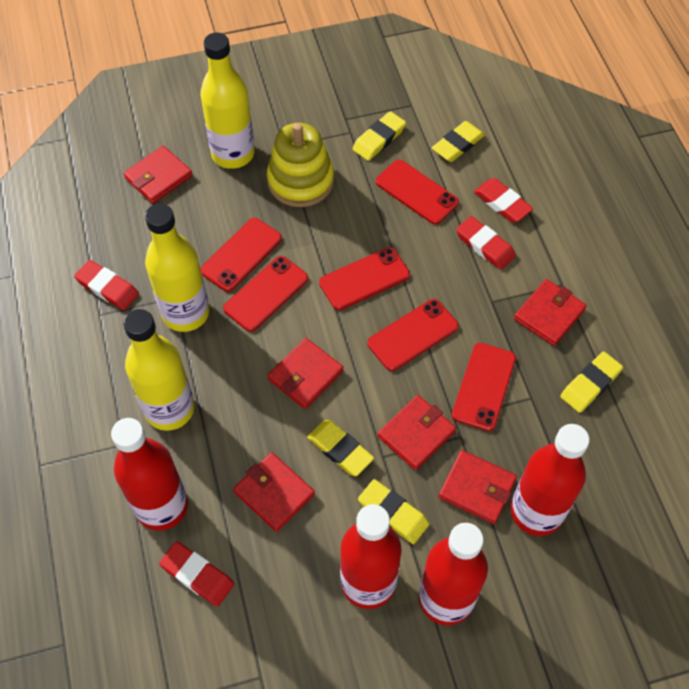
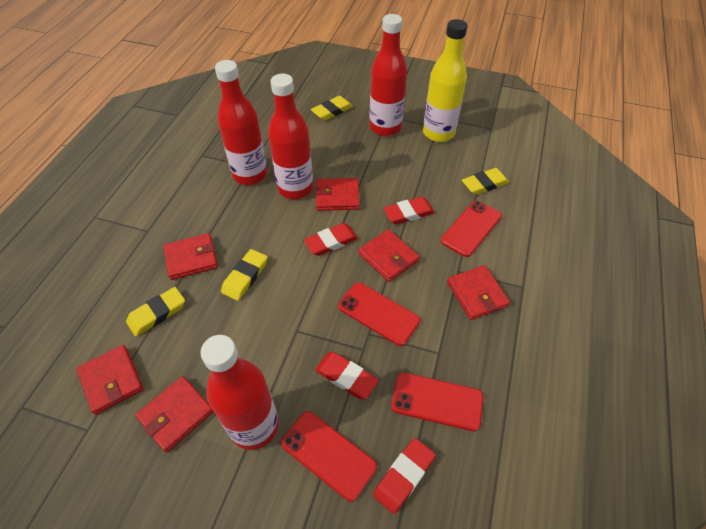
red phone: 6 -> 4
yellow bottle: 3 -> 1
yellow eraser: 5 -> 4
yellow stacking toy: 1 -> 0

